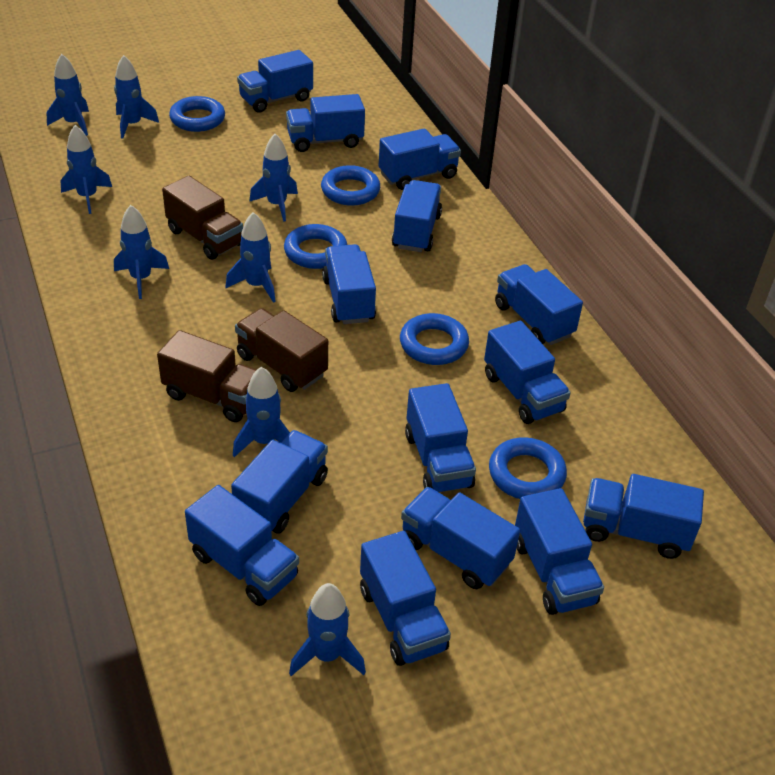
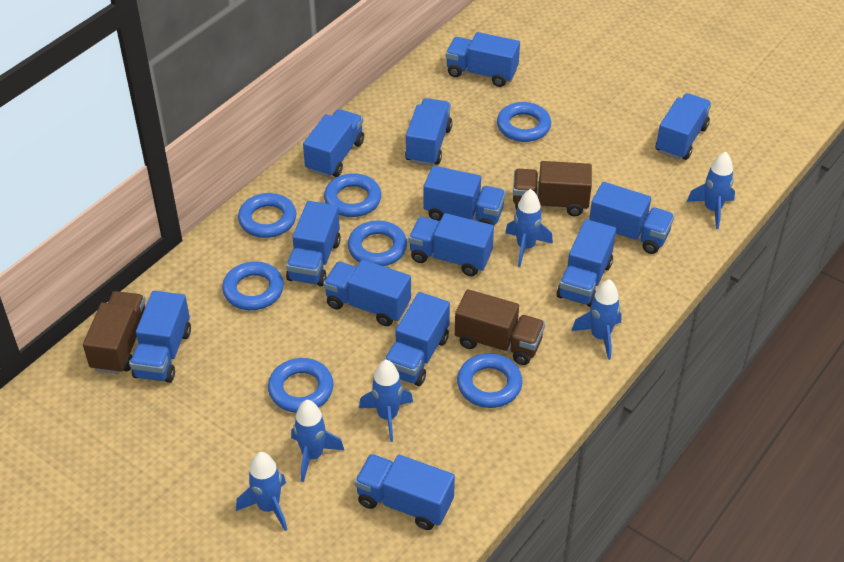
blue ring: 5 -> 7
blue rocket: 8 -> 6
blue truck: 14 -> 13

